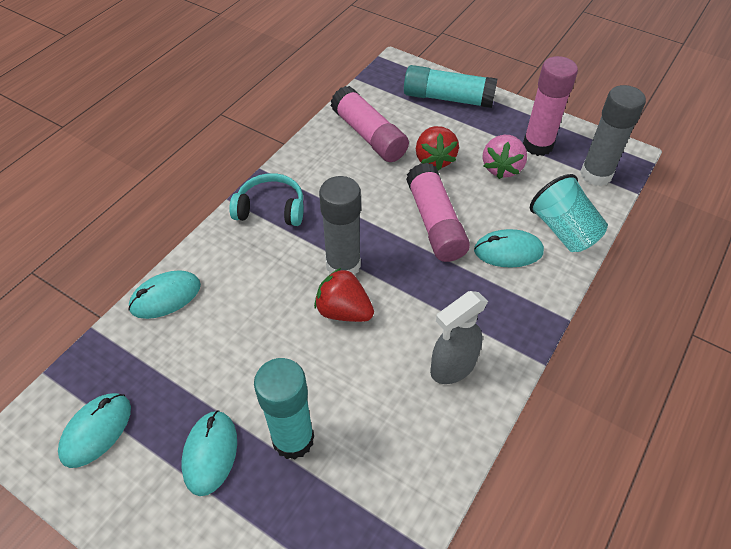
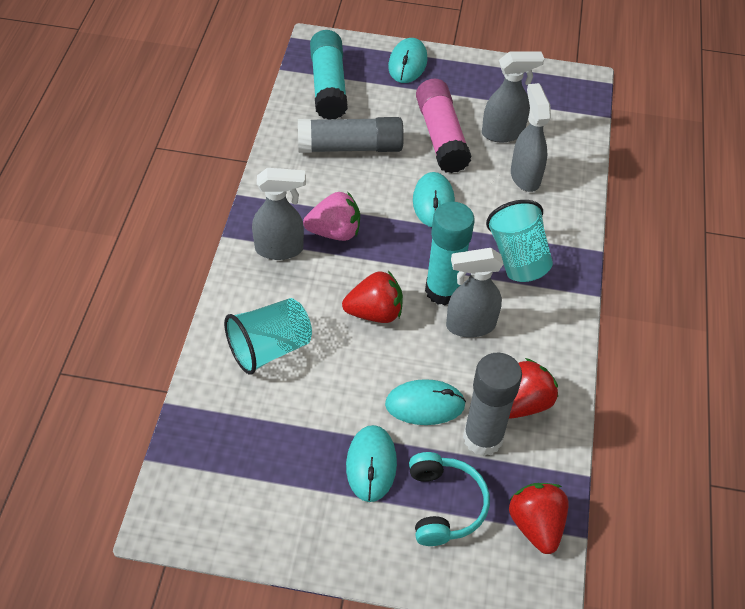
grey spray bottle: 1 -> 4
pink glue stick: 3 -> 1
red strawberry: 2 -> 3
turquoise cup: 1 -> 2

